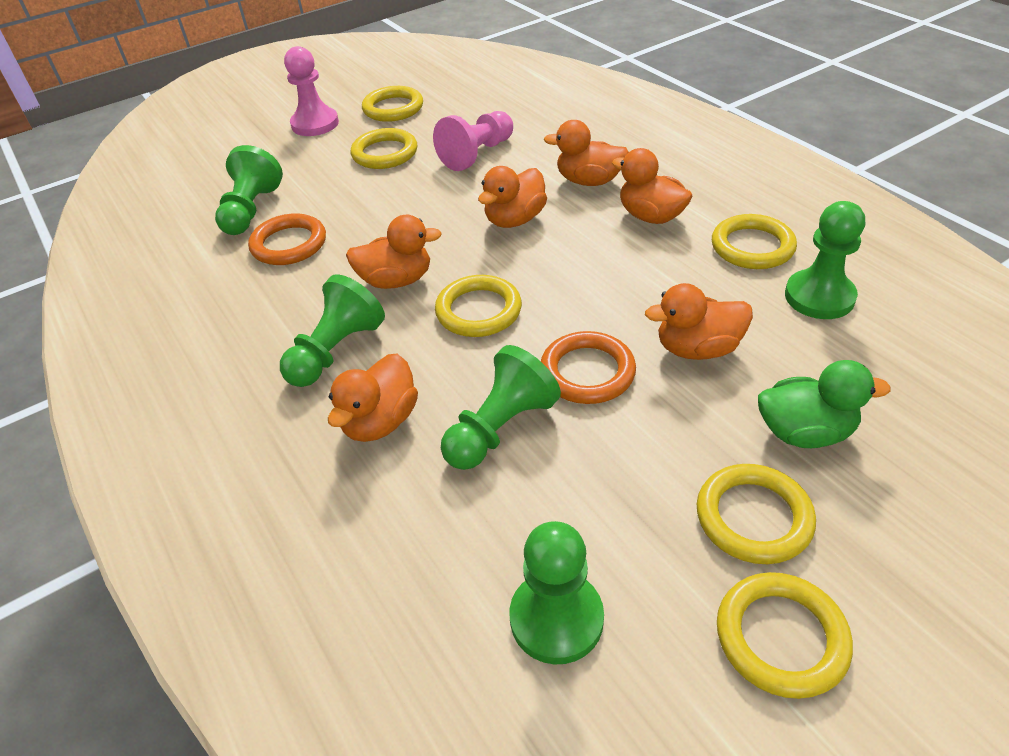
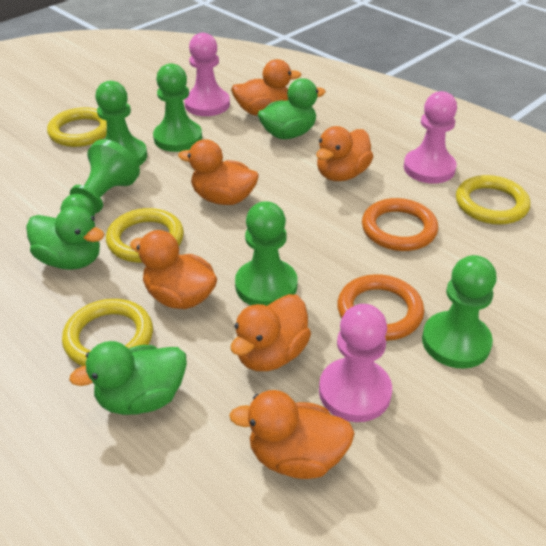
green duck: 1 -> 3
pink pawn: 2 -> 3
yellow ring: 6 -> 4

